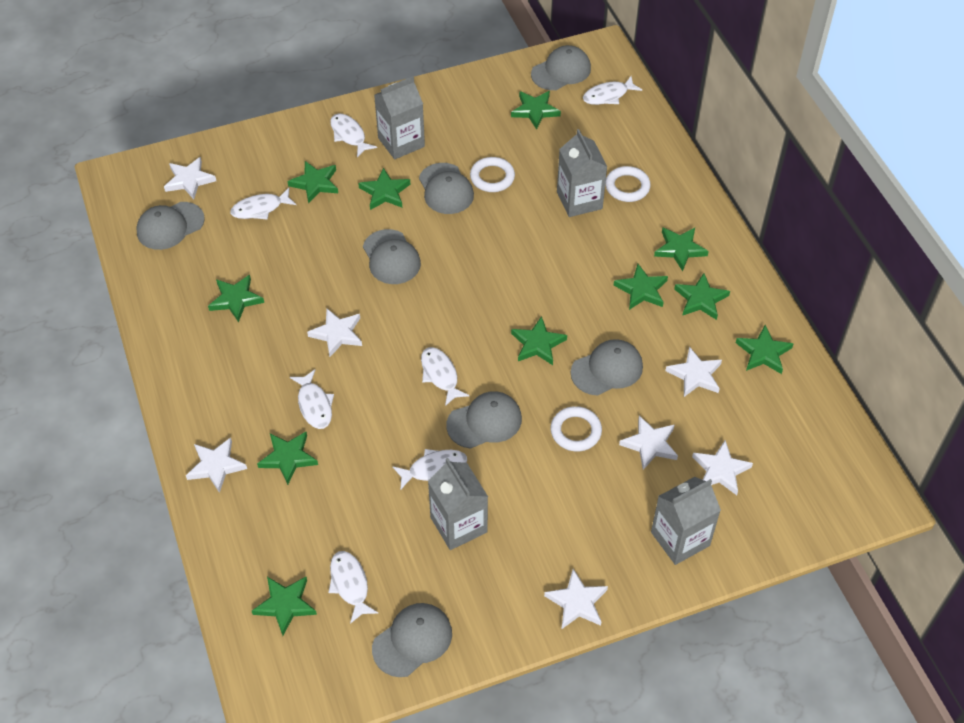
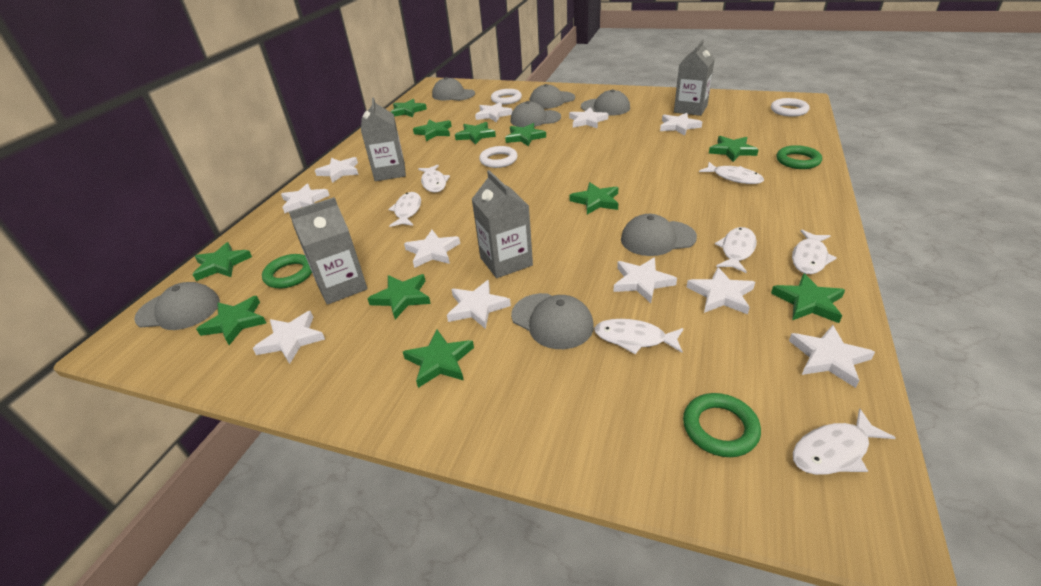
green ring: 0 -> 3
white star: 7 -> 11

